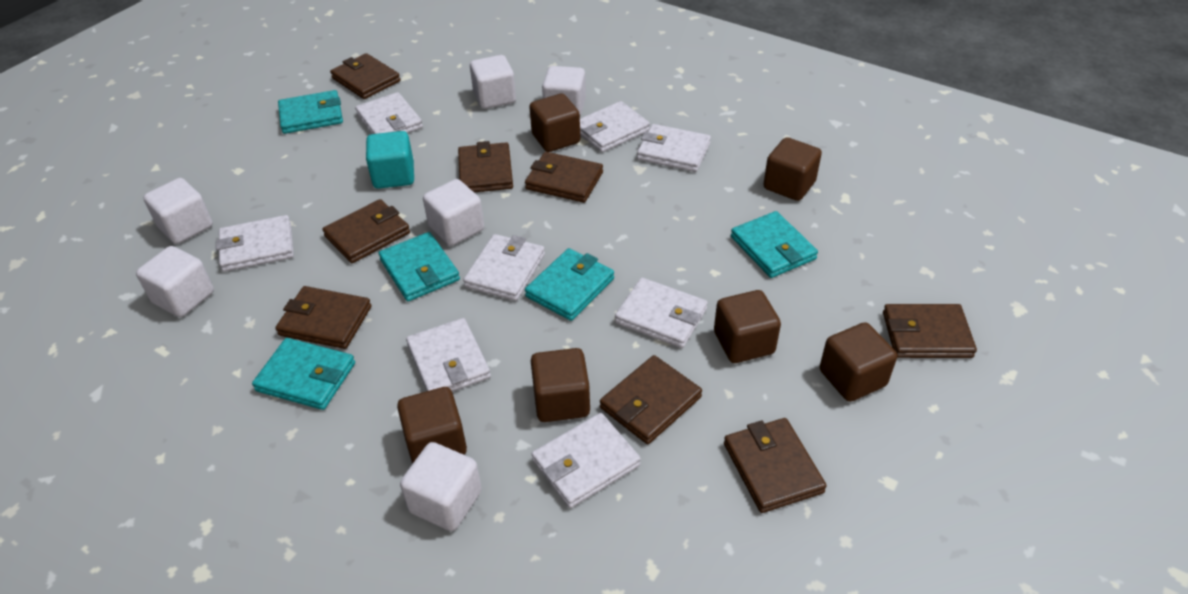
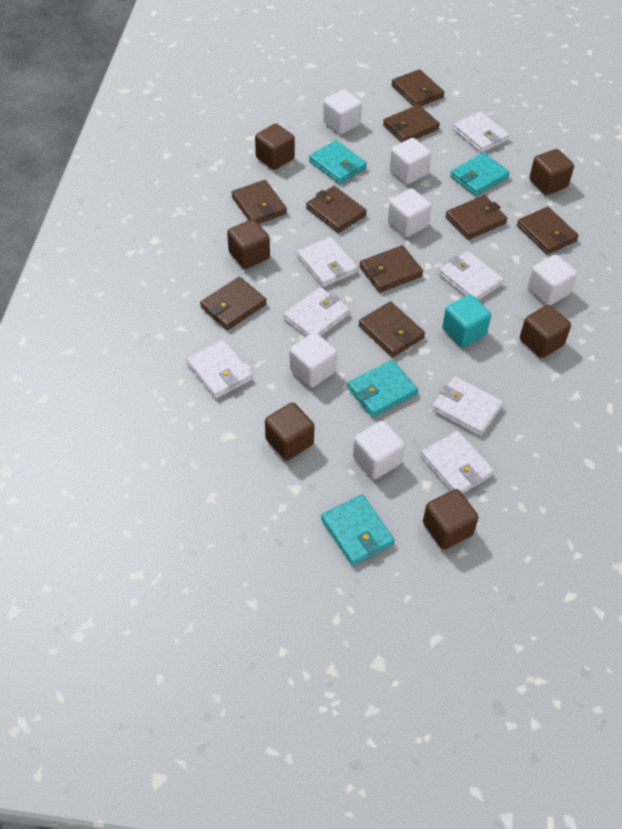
brown wallet: 8 -> 9
turquoise wallet: 5 -> 4
white wallet: 8 -> 7

